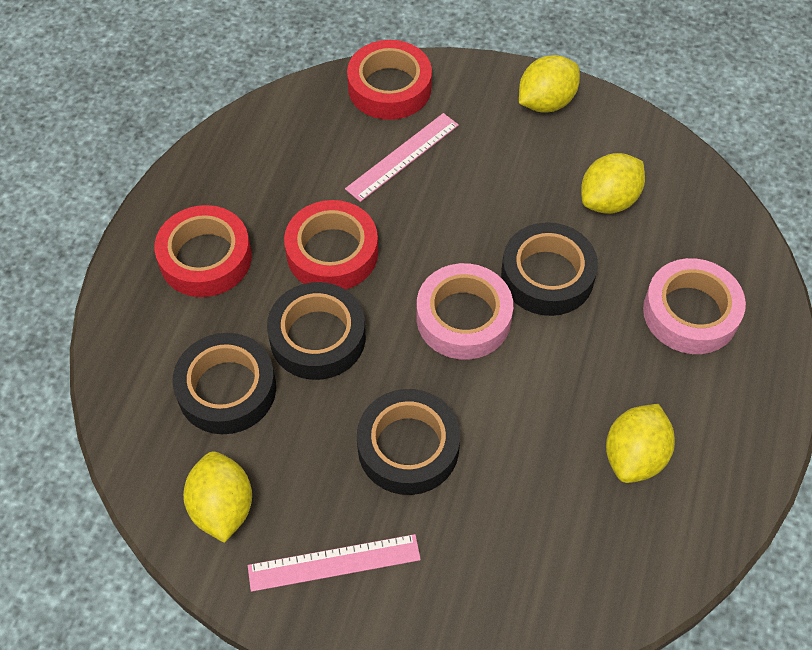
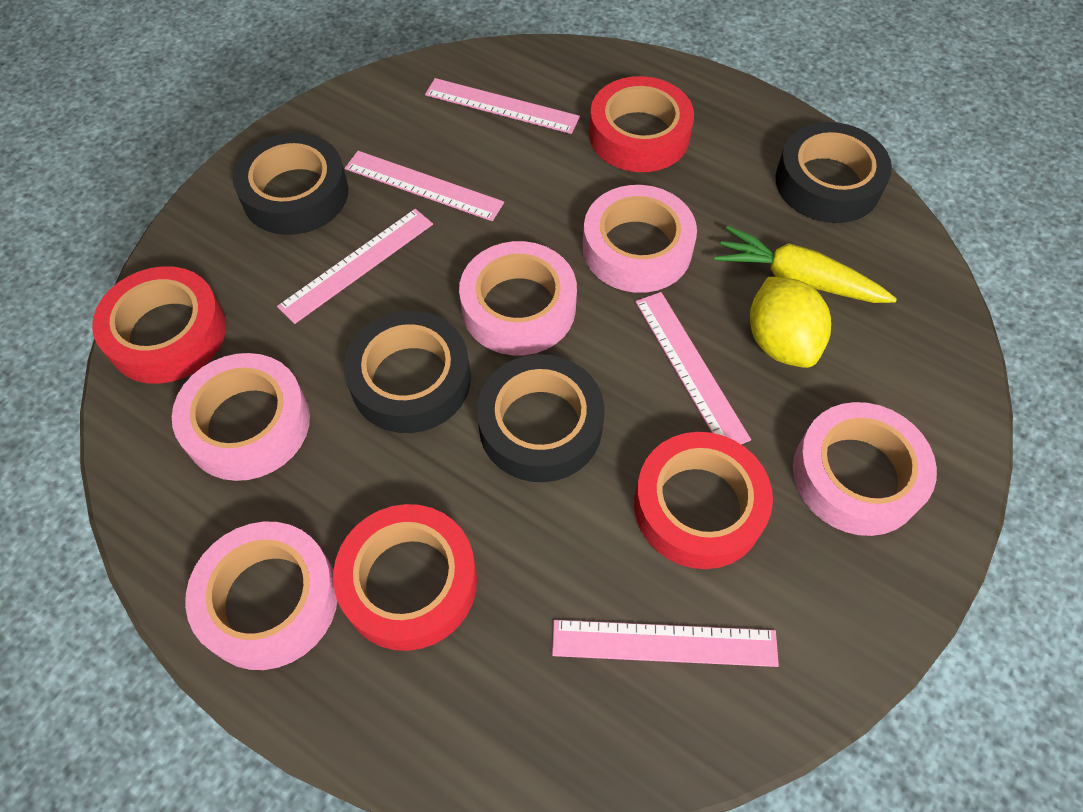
pink ruler: 2 -> 5
pink tape: 2 -> 5
red tape: 3 -> 4
yellow carrot: 0 -> 1
yellow lemon: 4 -> 1

